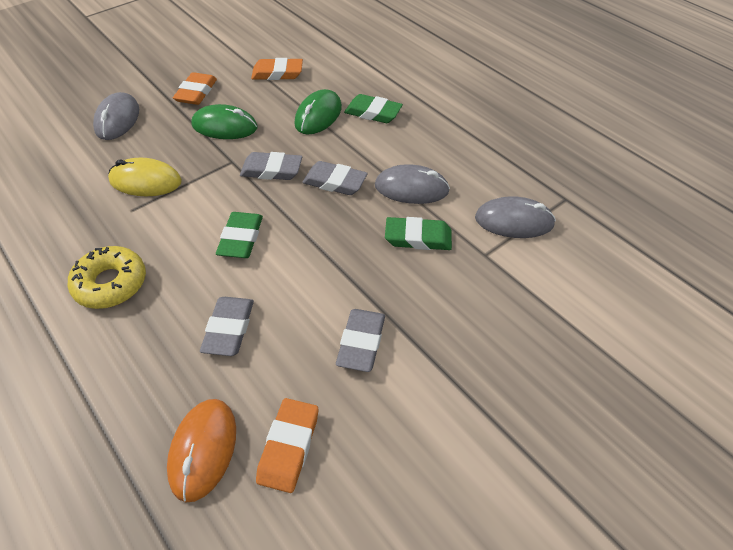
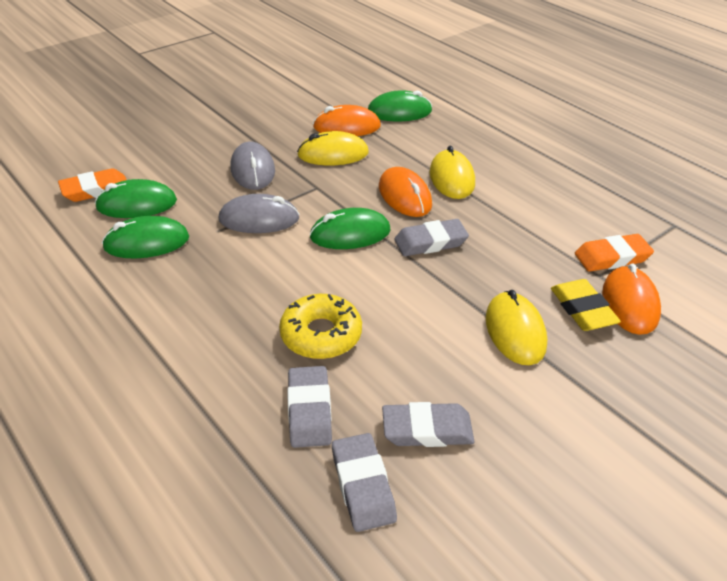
green eraser: 3 -> 0
green mouse: 2 -> 4
grey mouse: 3 -> 2
orange eraser: 3 -> 2
orange mouse: 1 -> 3
yellow eraser: 0 -> 1
yellow mouse: 1 -> 3

